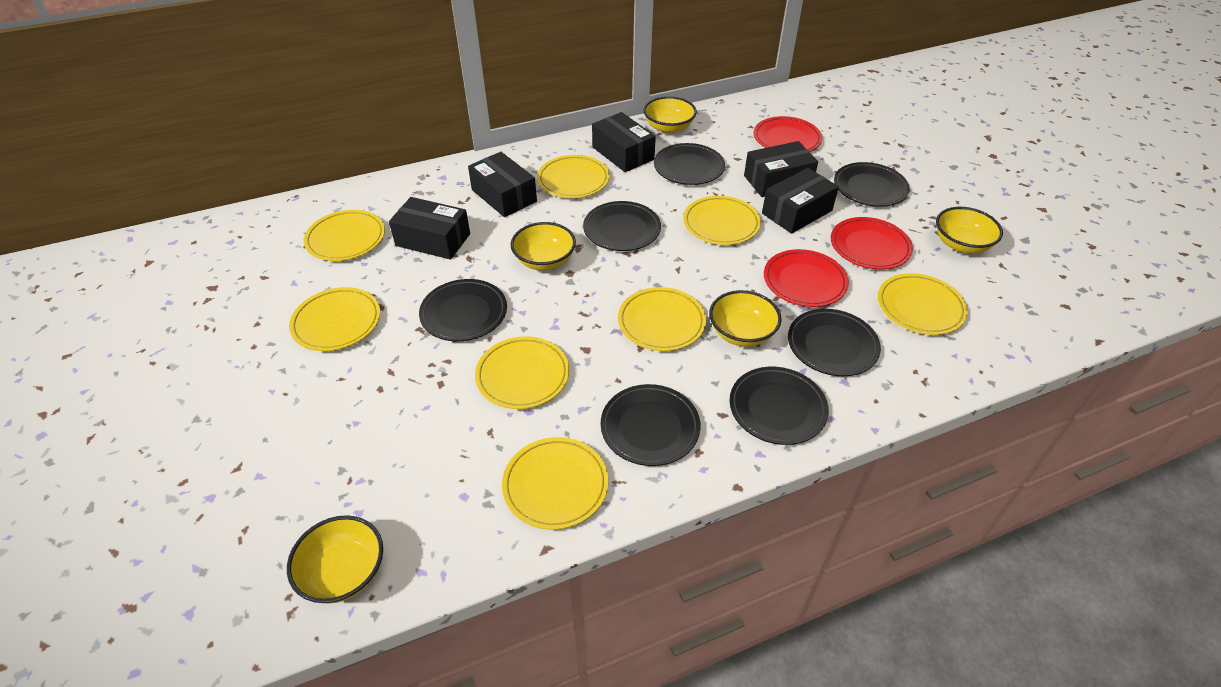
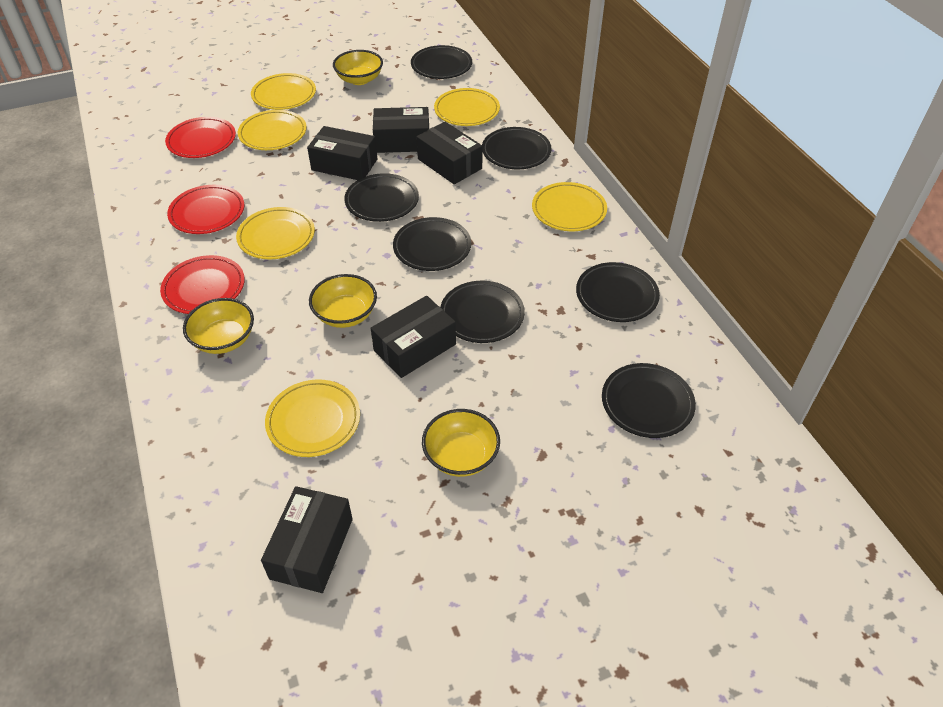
yellow bowl: 5 -> 4
yellow plate: 8 -> 6

